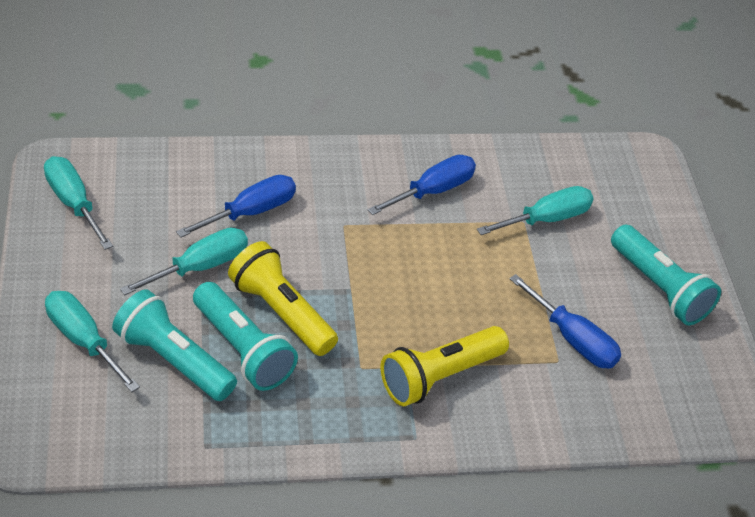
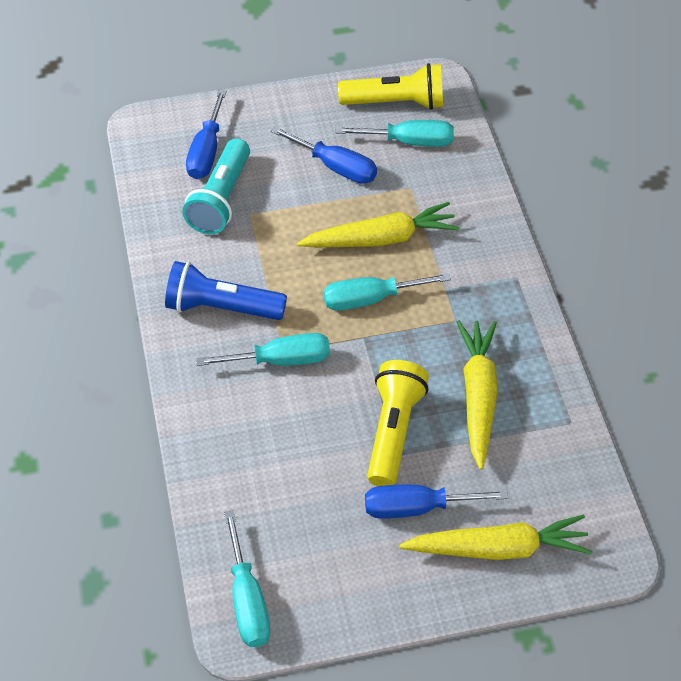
blue flashlight: 0 -> 1
turquoise flashlight: 3 -> 1
yellow carrot: 0 -> 3

